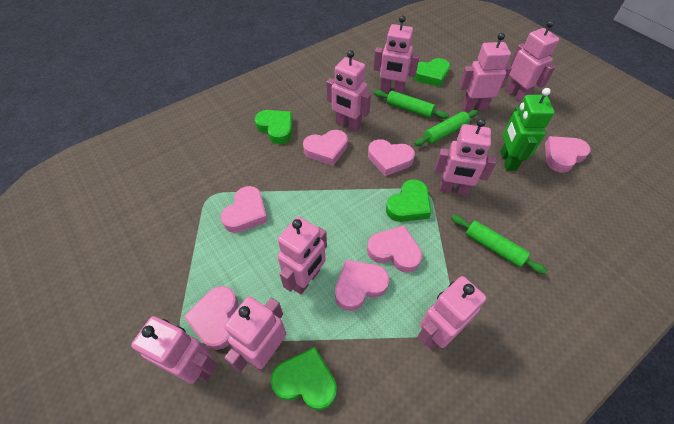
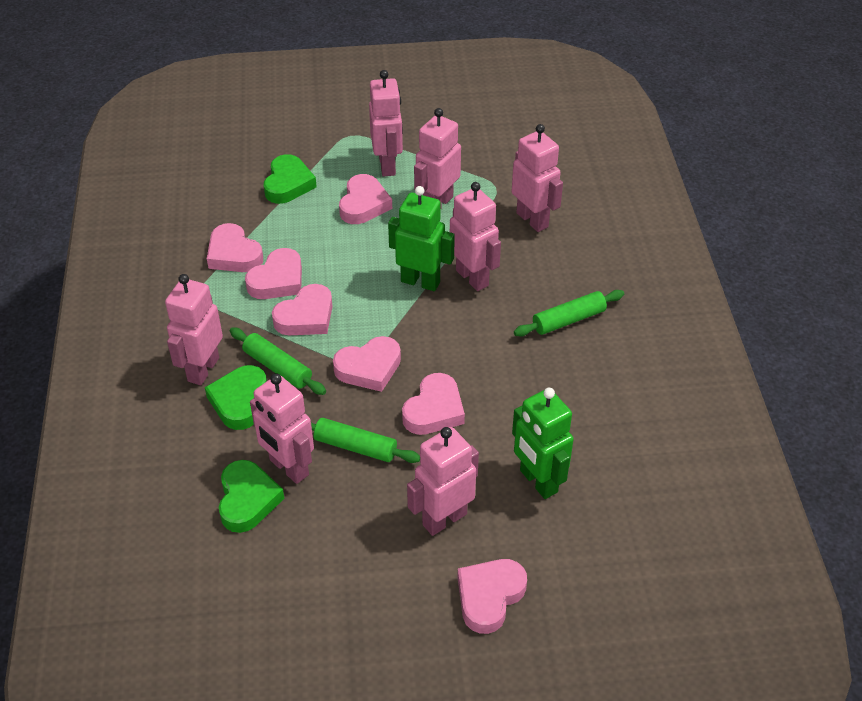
green heart: 4 -> 3
green robot: 1 -> 2
pink robot: 9 -> 7

